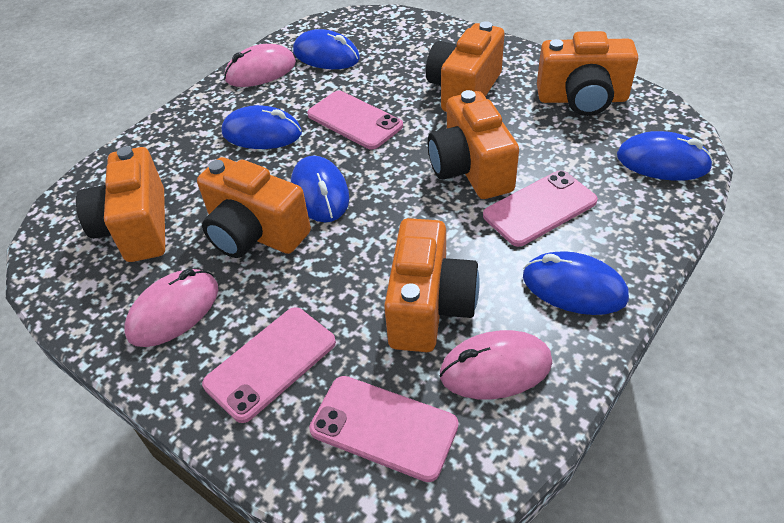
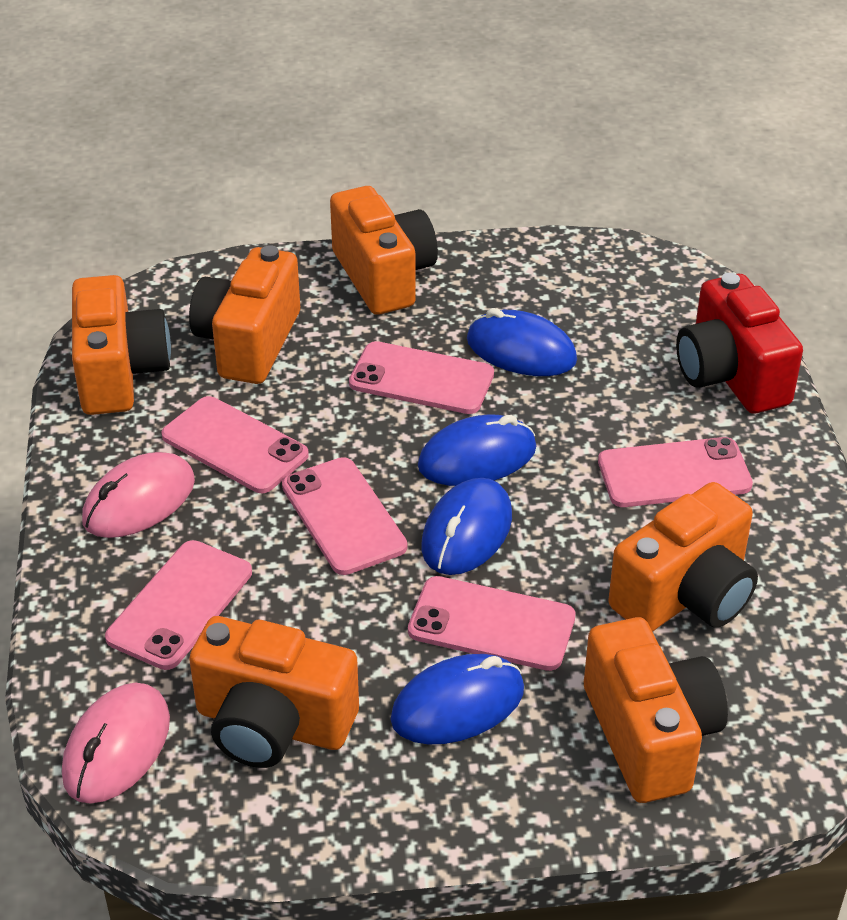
blue mouse: 5 -> 4
pink mouse: 3 -> 2
pink phone: 4 -> 6
red camera: 0 -> 1

